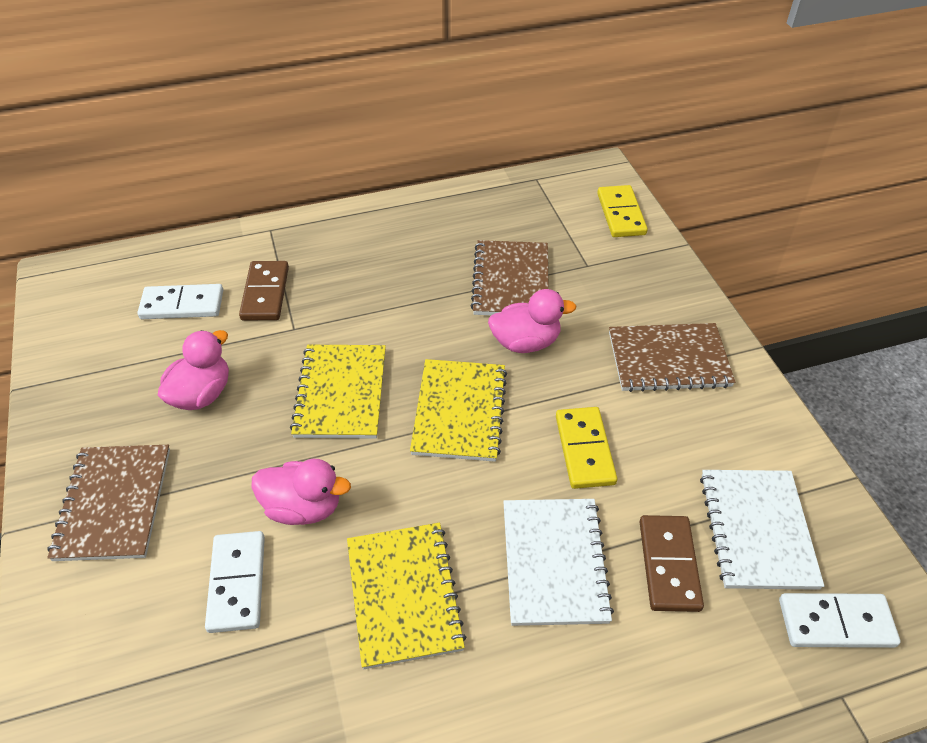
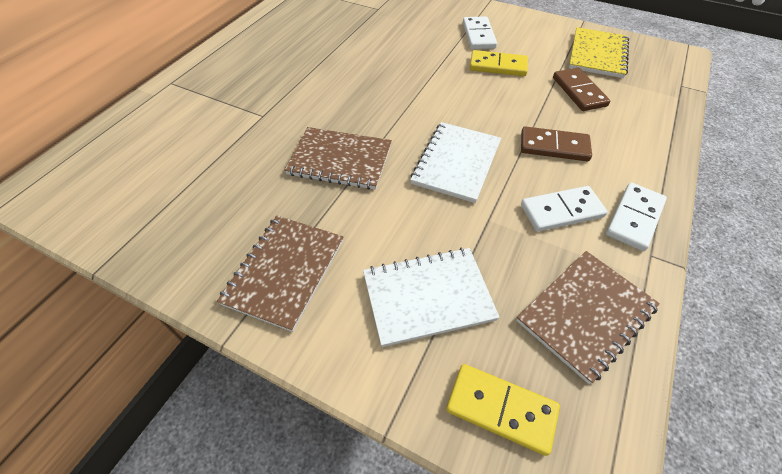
pink duck: 3 -> 0
yellow notebook: 3 -> 1

